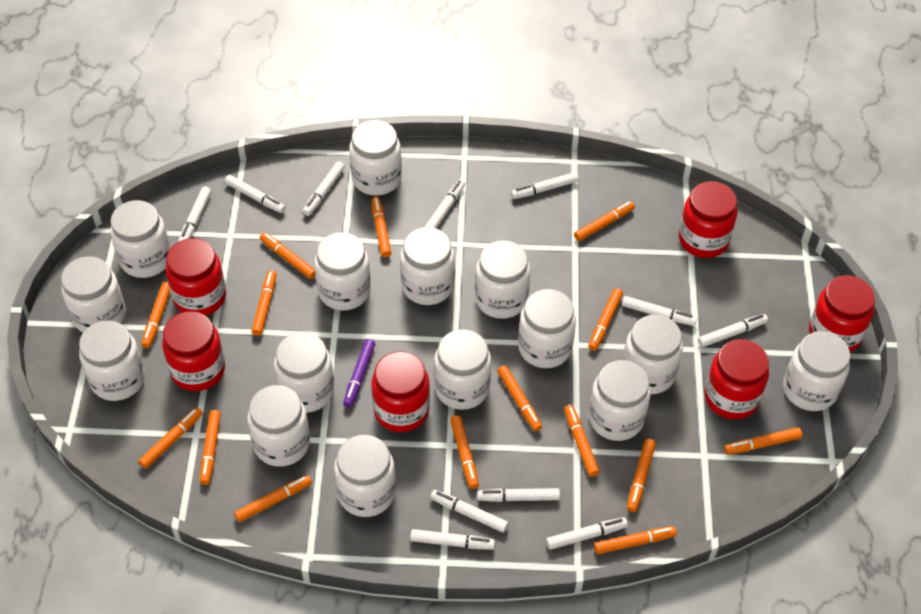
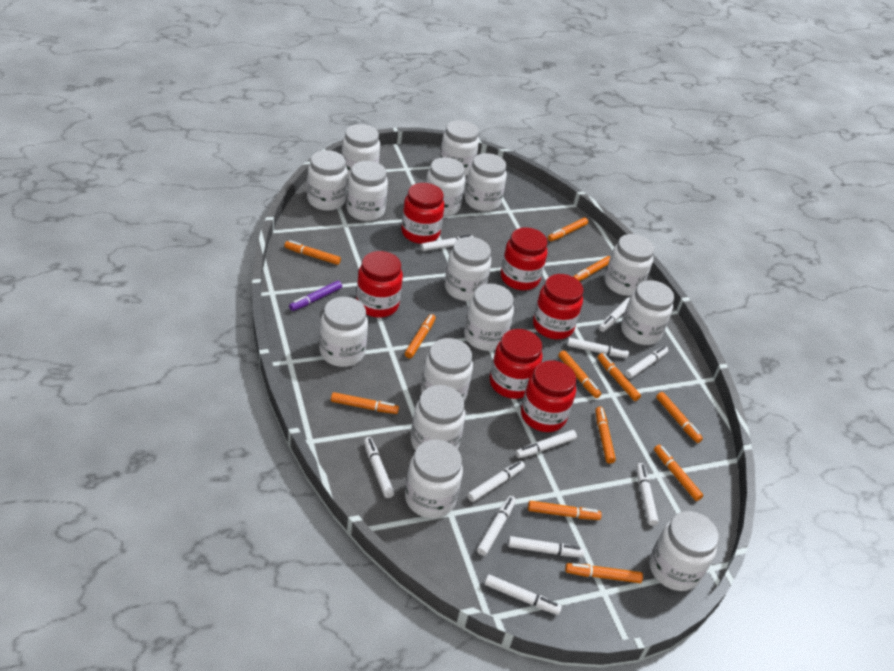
orange marker: 15 -> 12

